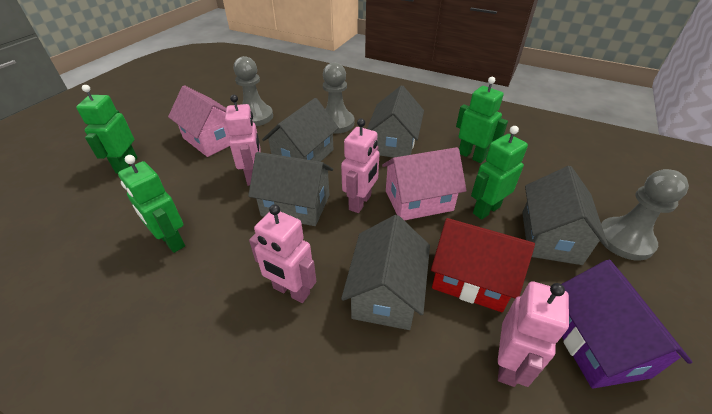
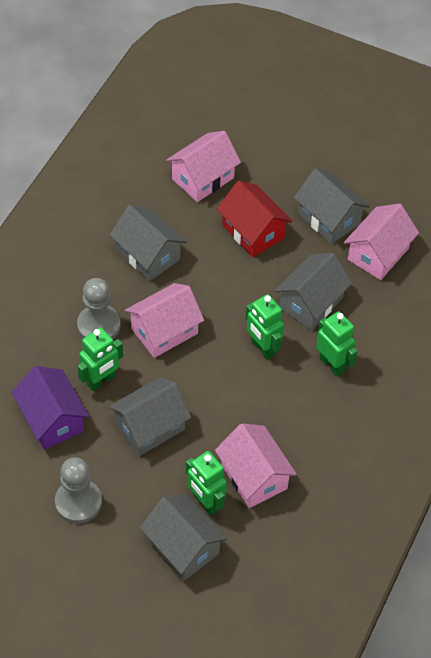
grey pawn: 3 -> 2
pink house: 2 -> 4
pink robot: 4 -> 0

